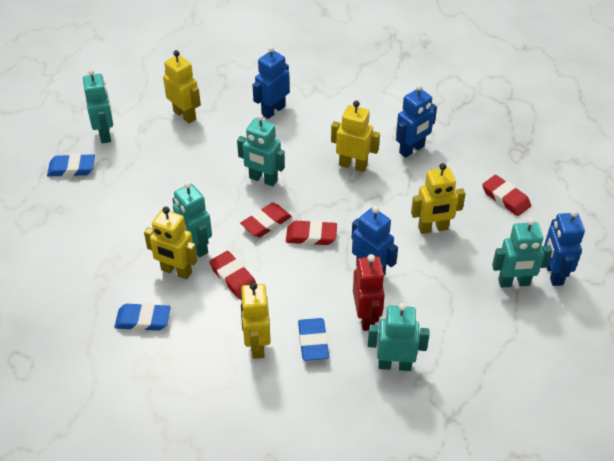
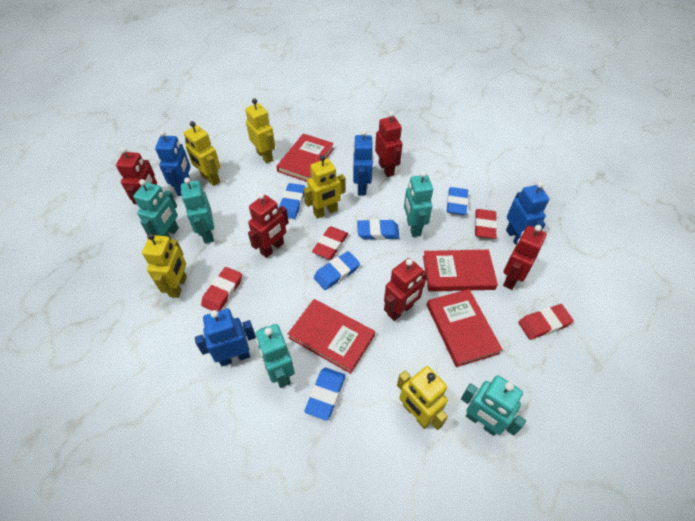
blue eraser: 3 -> 5
red book: 0 -> 4
red robot: 1 -> 5

